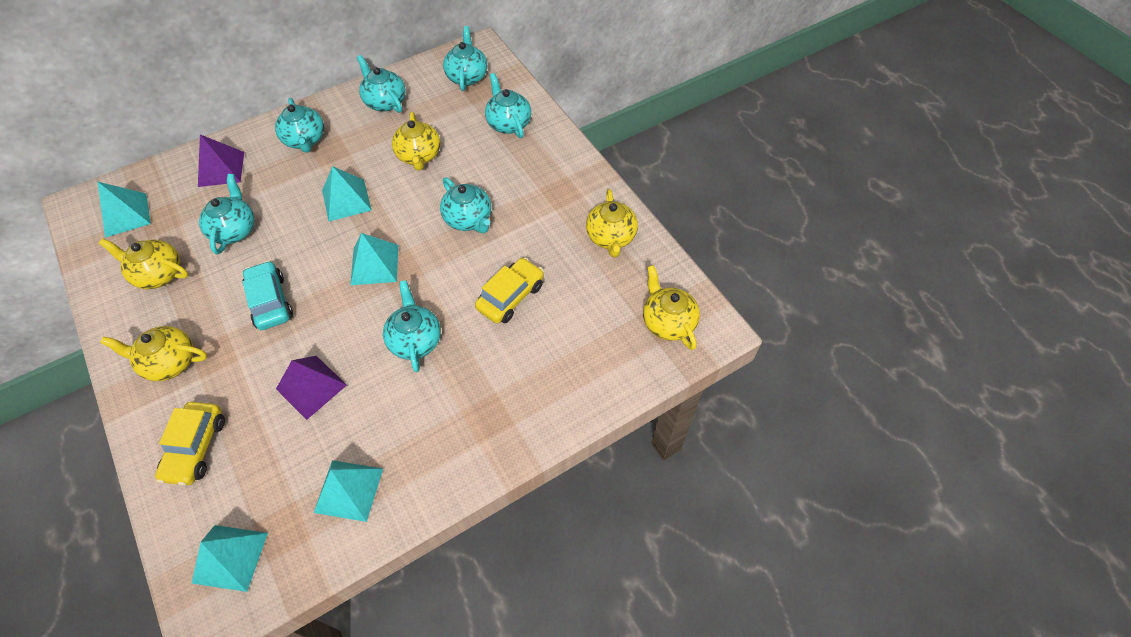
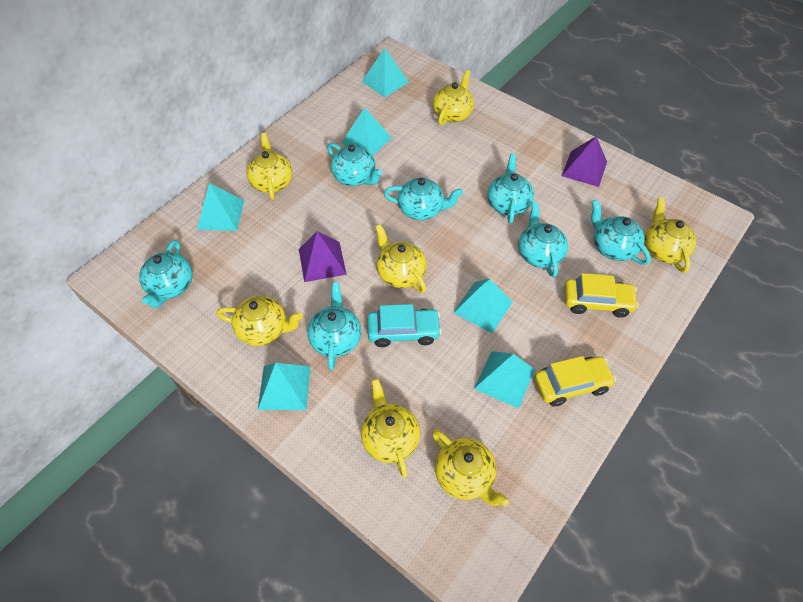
turquoise pyramid: 5 -> 6
yellow teapot: 5 -> 7

